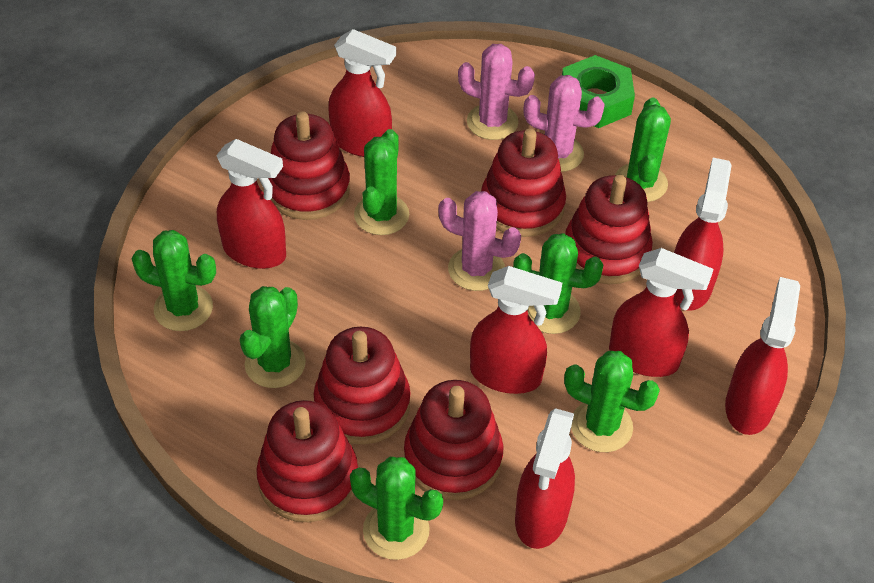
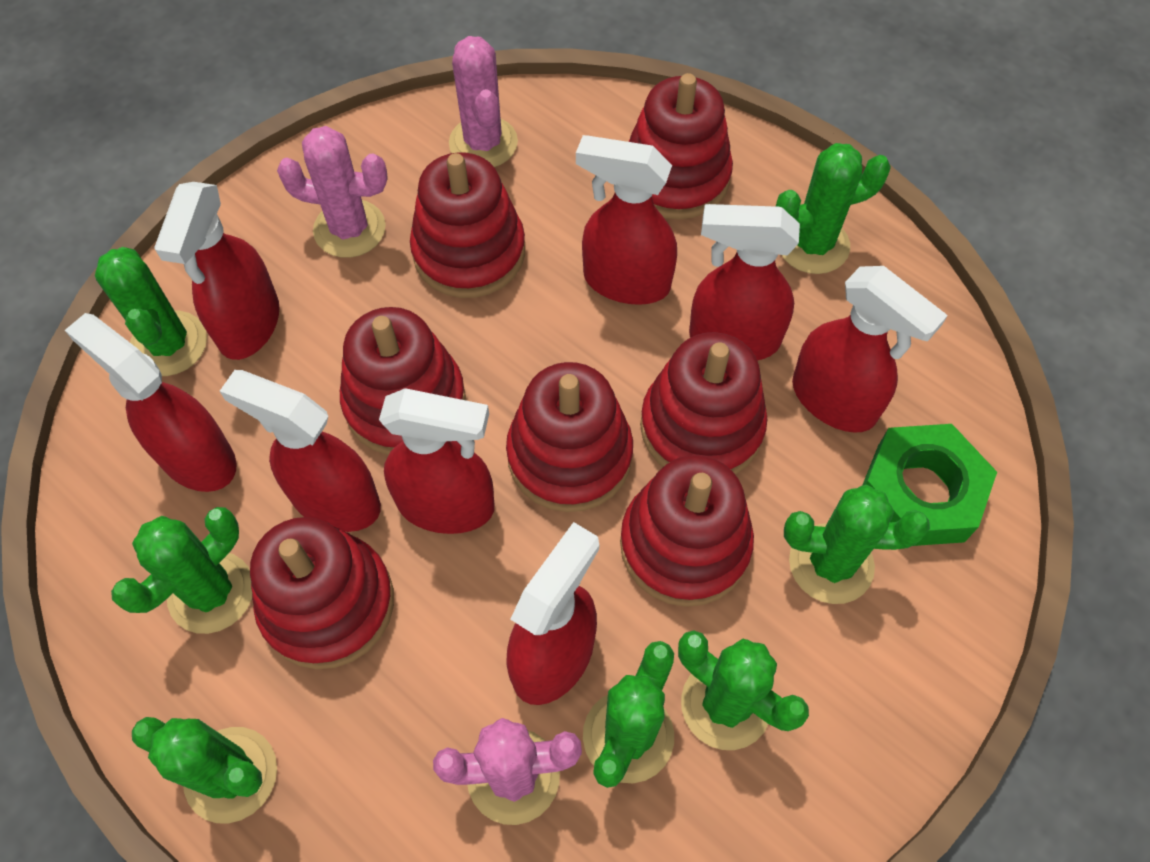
red spray bottle: 7 -> 8
red stacking toy: 6 -> 7

